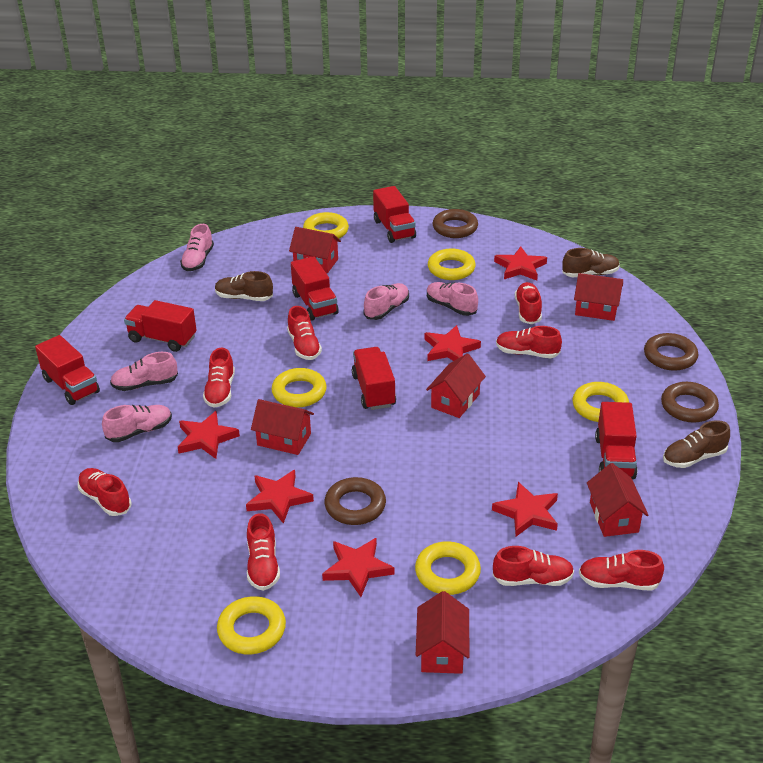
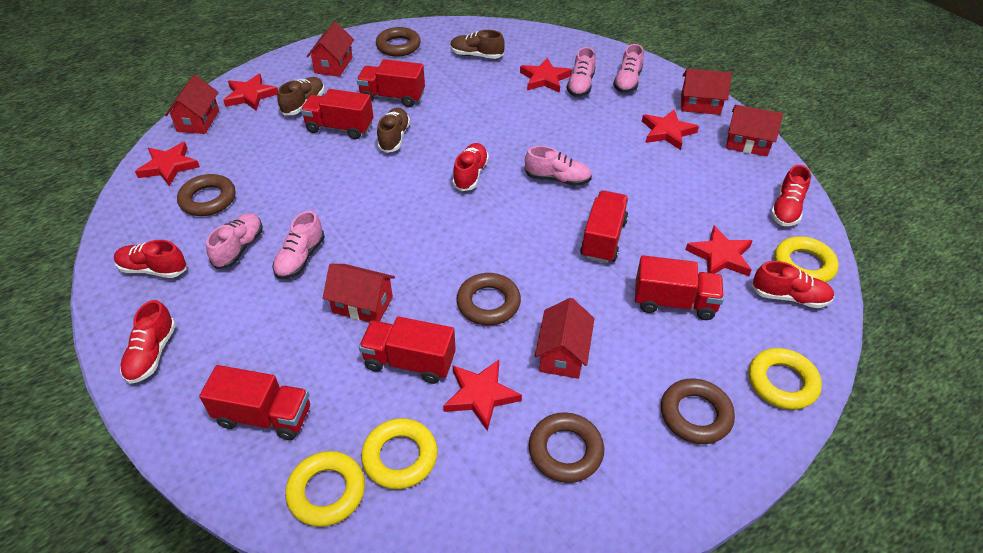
brown ring: 4 -> 5
red shoe: 8 -> 5
yellow ring: 6 -> 4

